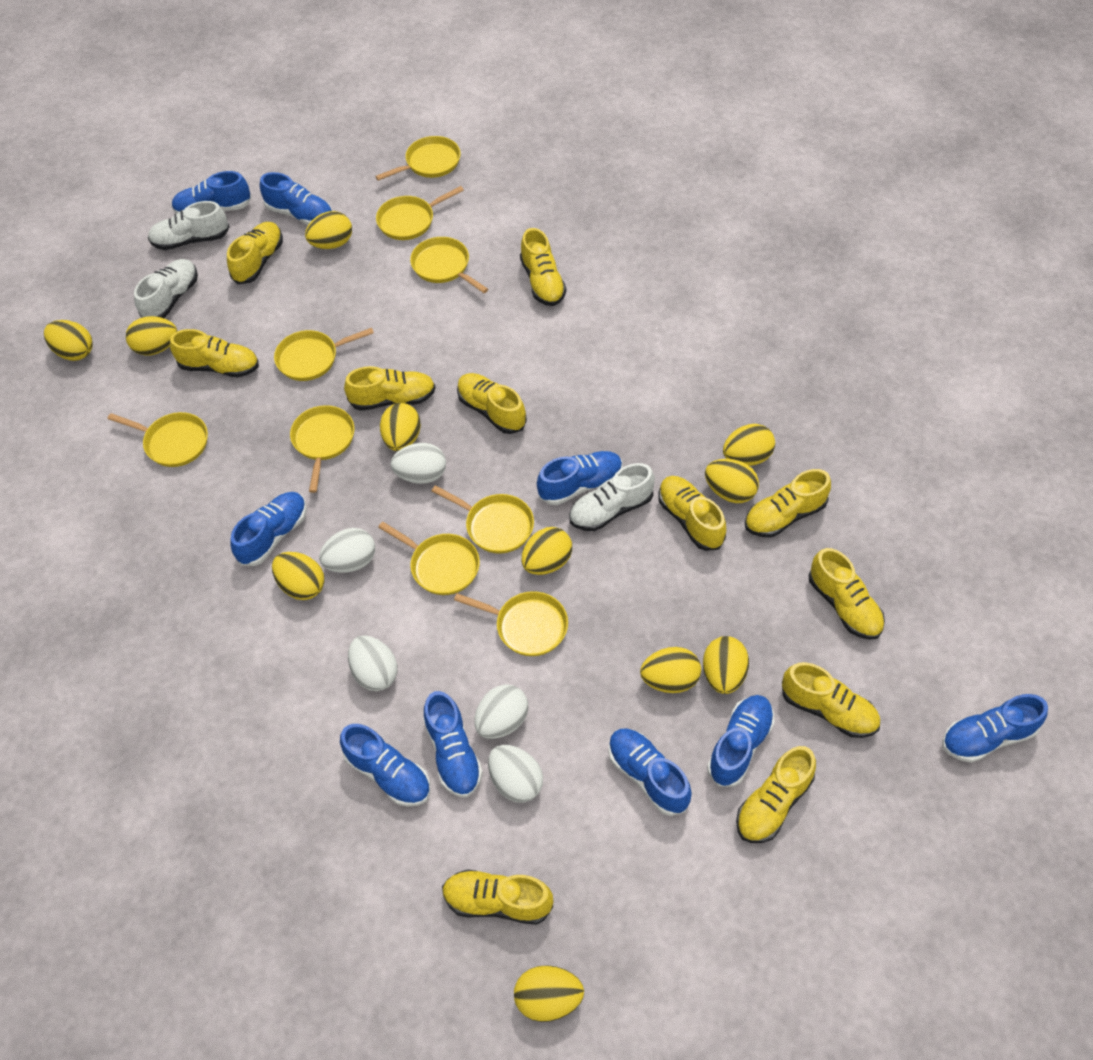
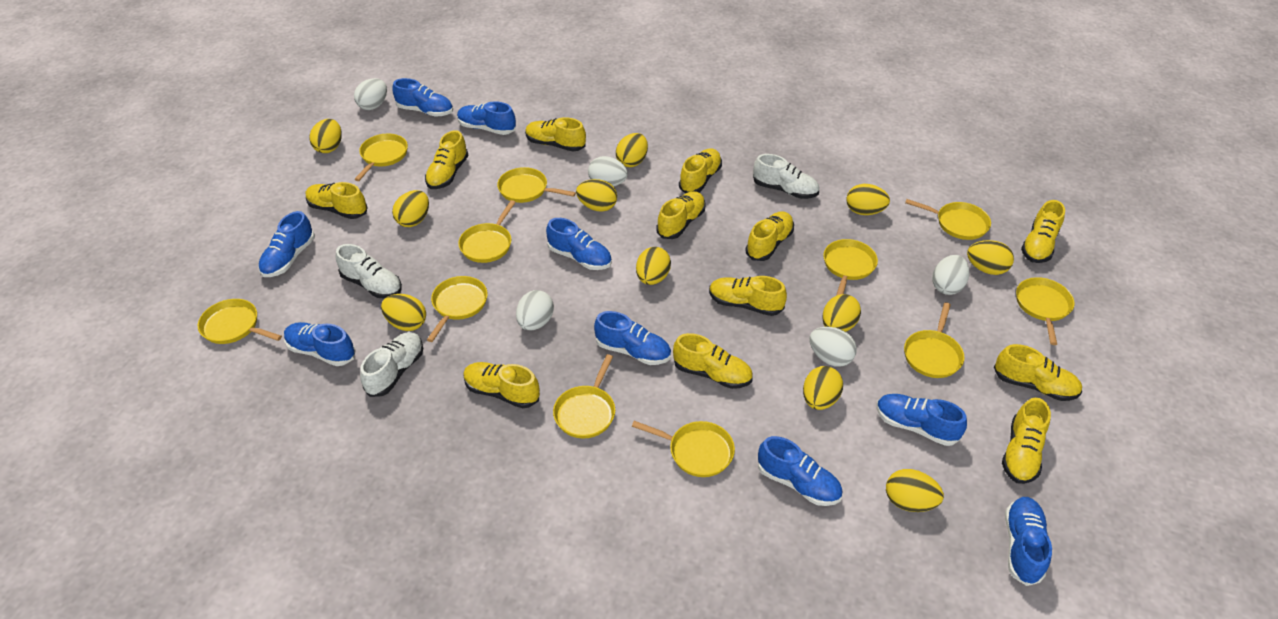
yellow pan: 9 -> 11
yellow shoe: 11 -> 12

